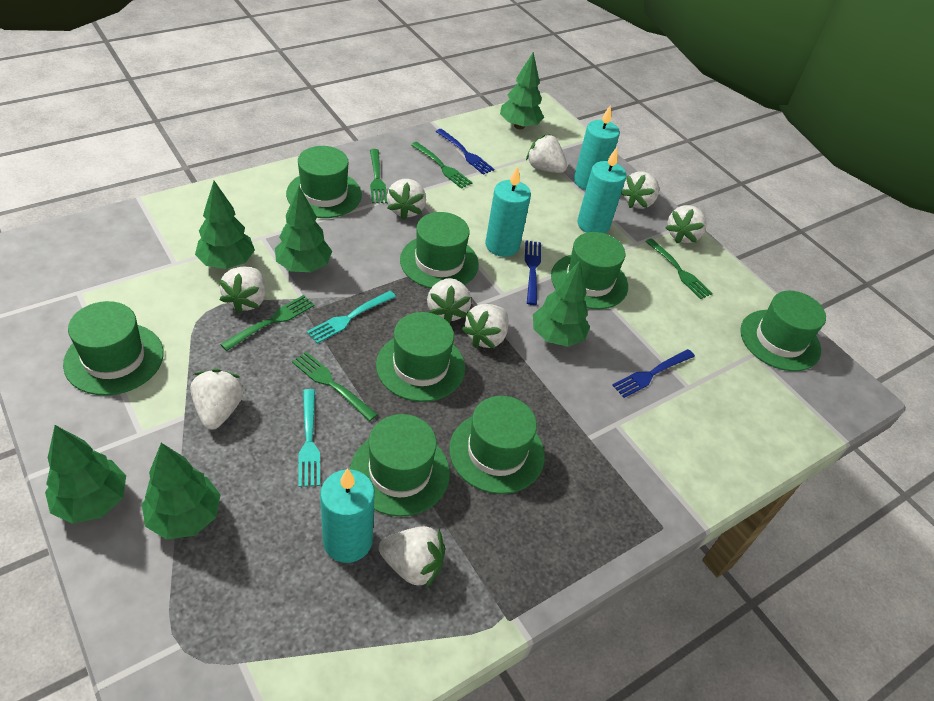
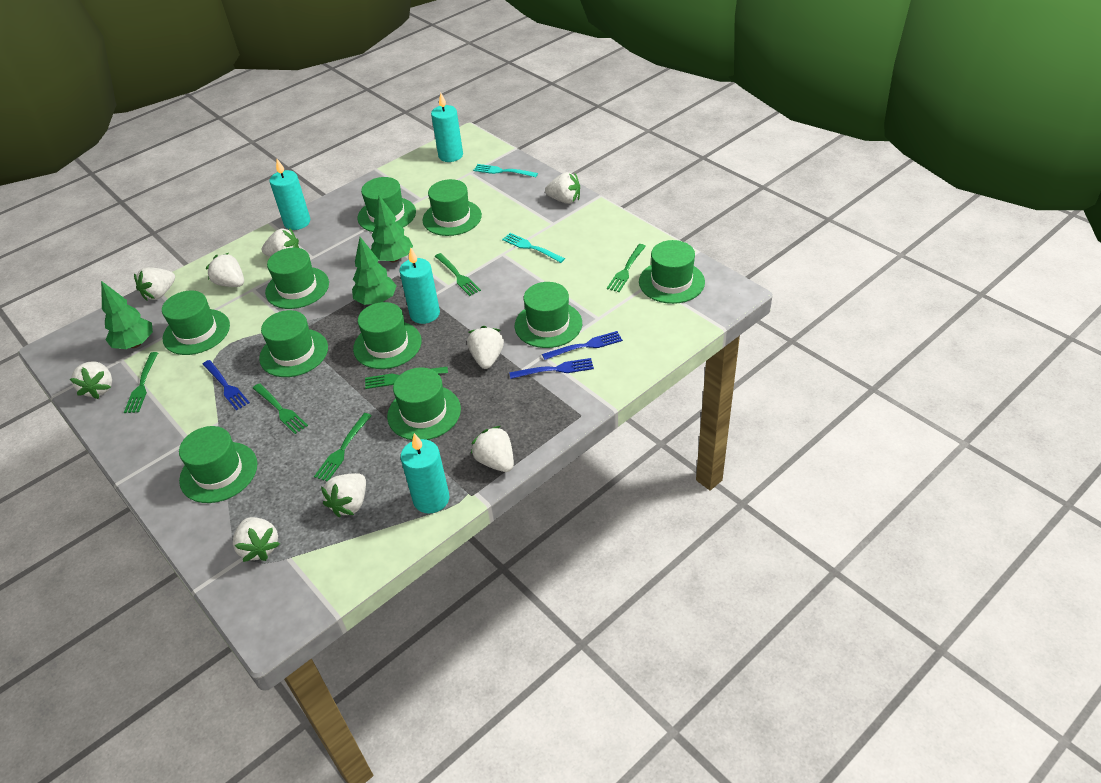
green fork: 5 -> 6
green hat: 8 -> 10
green tree: 6 -> 3

